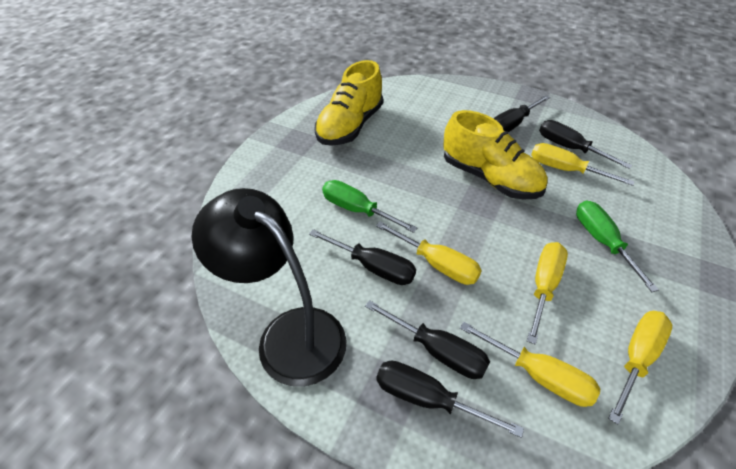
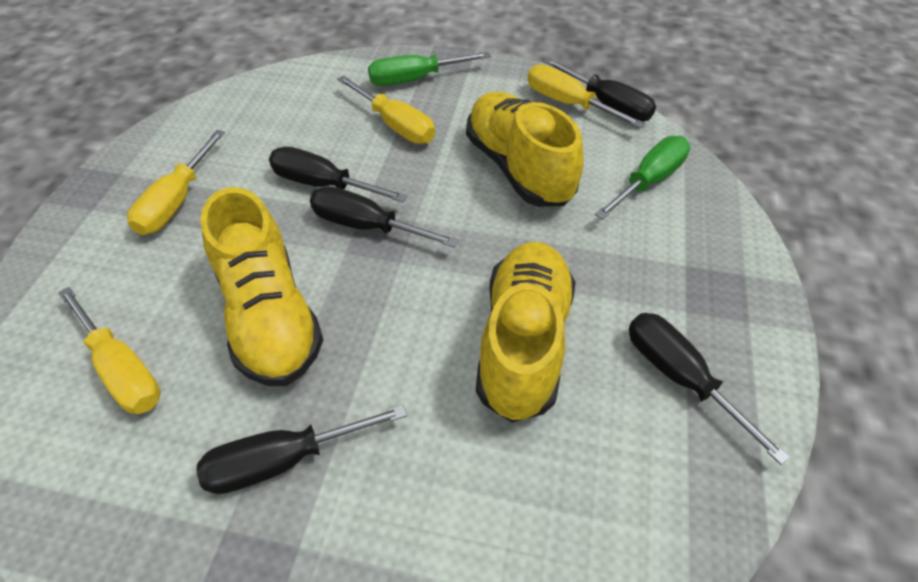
black lamp: 1 -> 0
yellow screwdriver: 5 -> 4
yellow shoe: 2 -> 3

